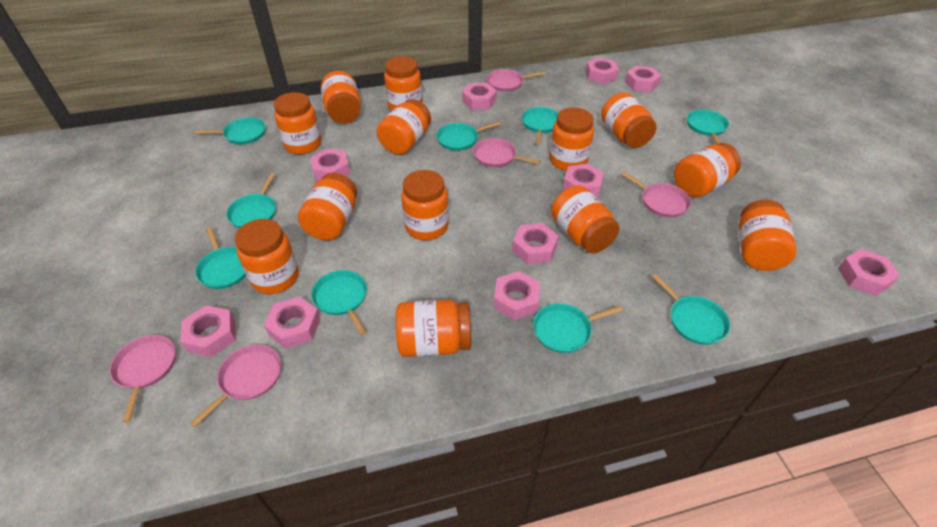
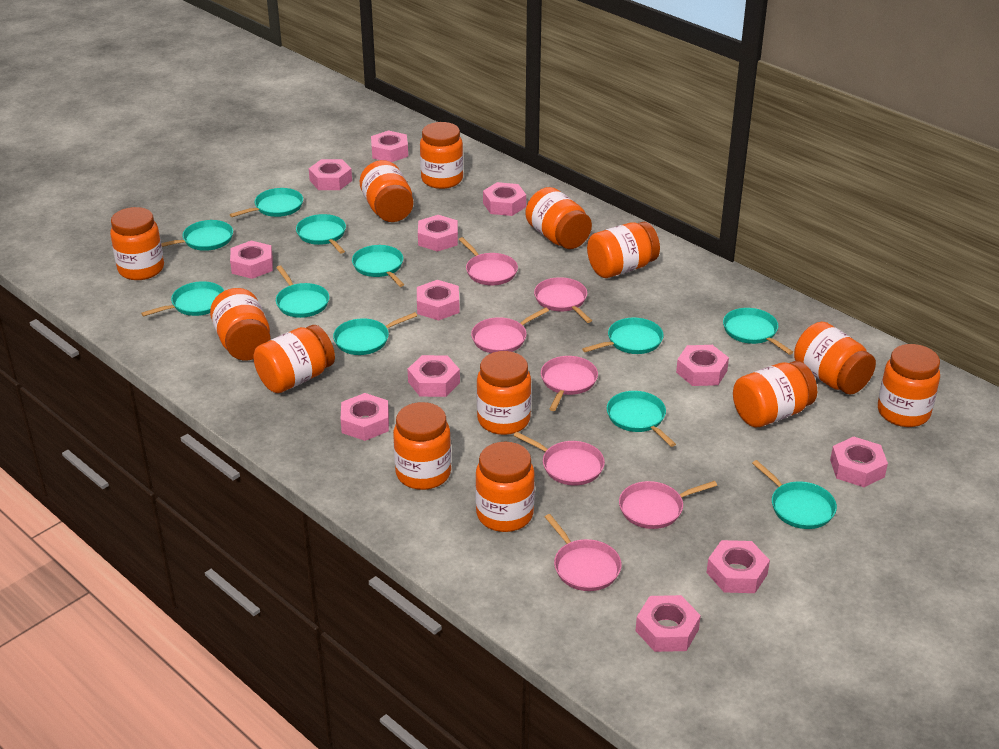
pink nut: 10 -> 12
pink pan: 5 -> 7
turquoise pan: 9 -> 11

